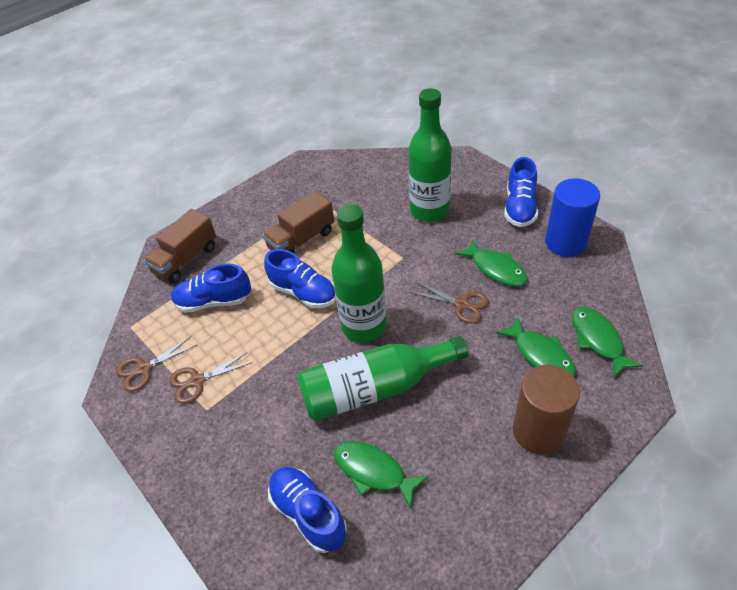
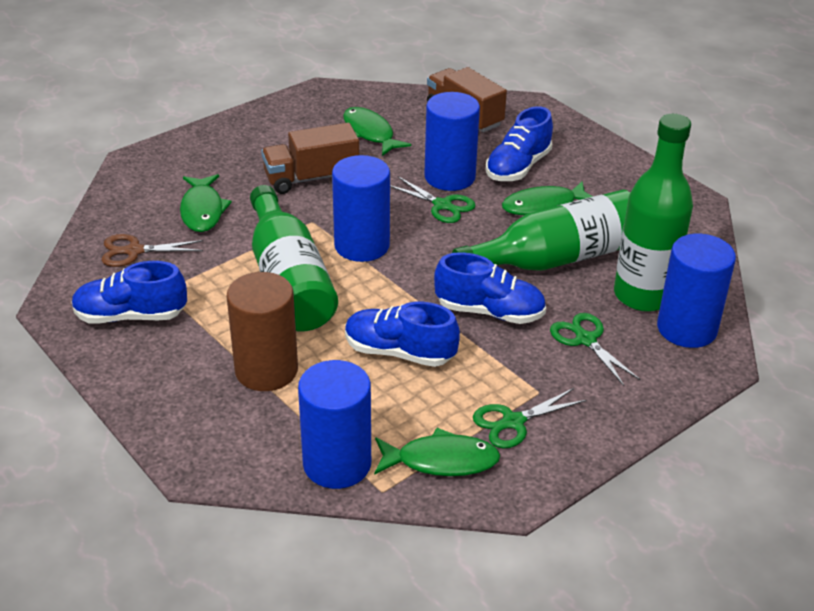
blue cylinder: 1 -> 4
brown scissors: 3 -> 1
green scissors: 0 -> 3

